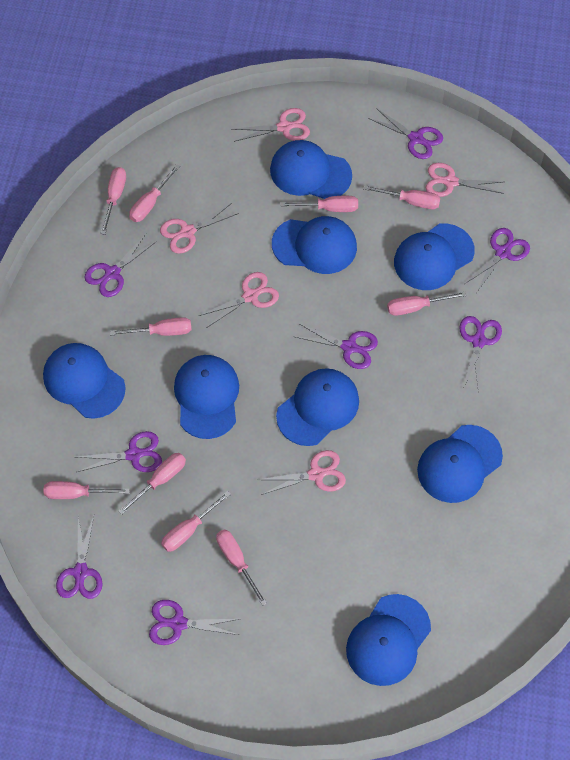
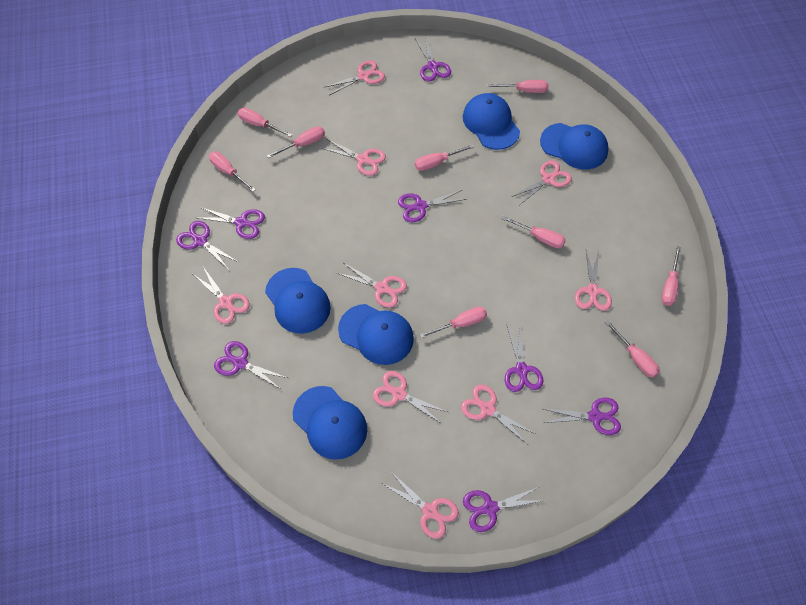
blue cap: 8 -> 5
pink scissors: 5 -> 9
pink screwdriver: 10 -> 9

